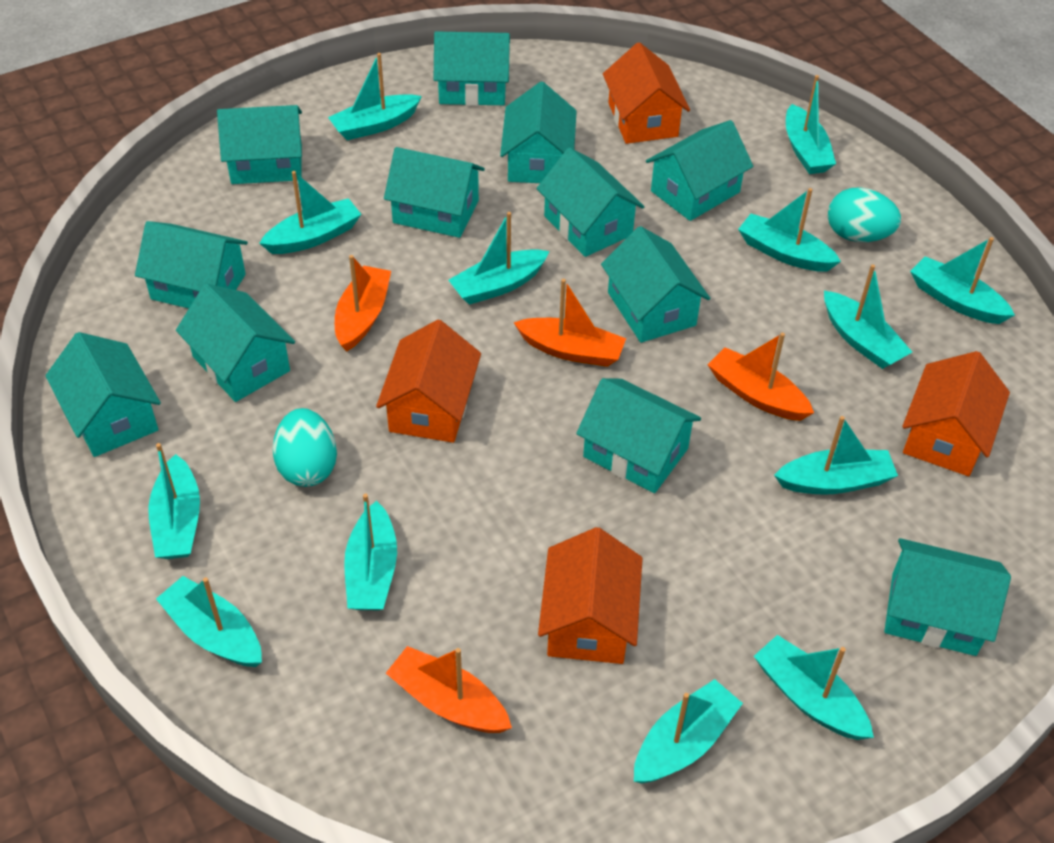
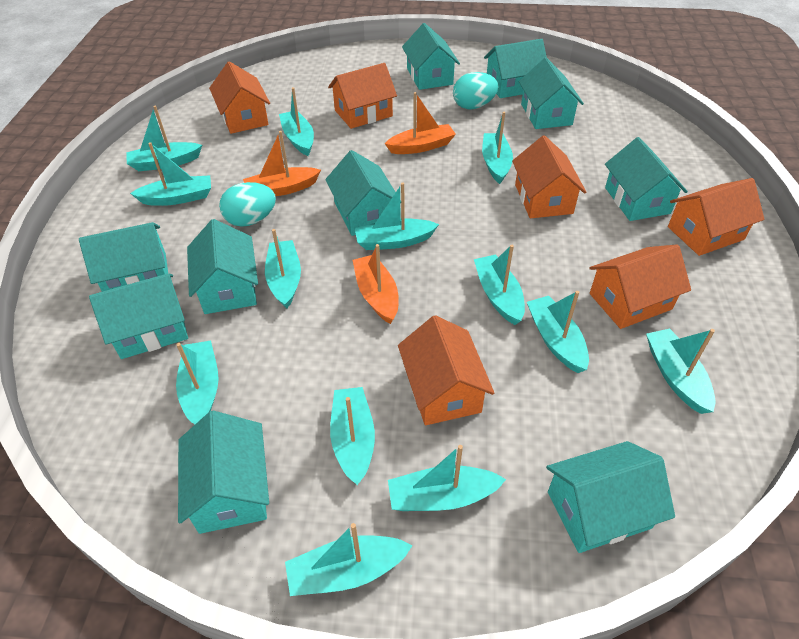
orange boat: 4 -> 3
orange house: 4 -> 6
turquoise house: 12 -> 10

